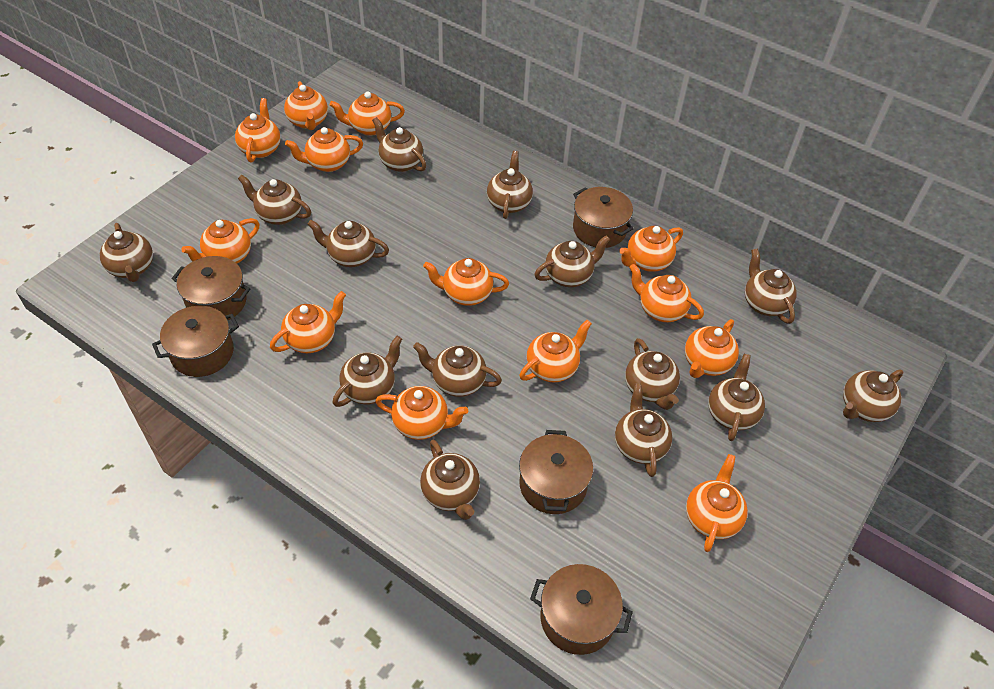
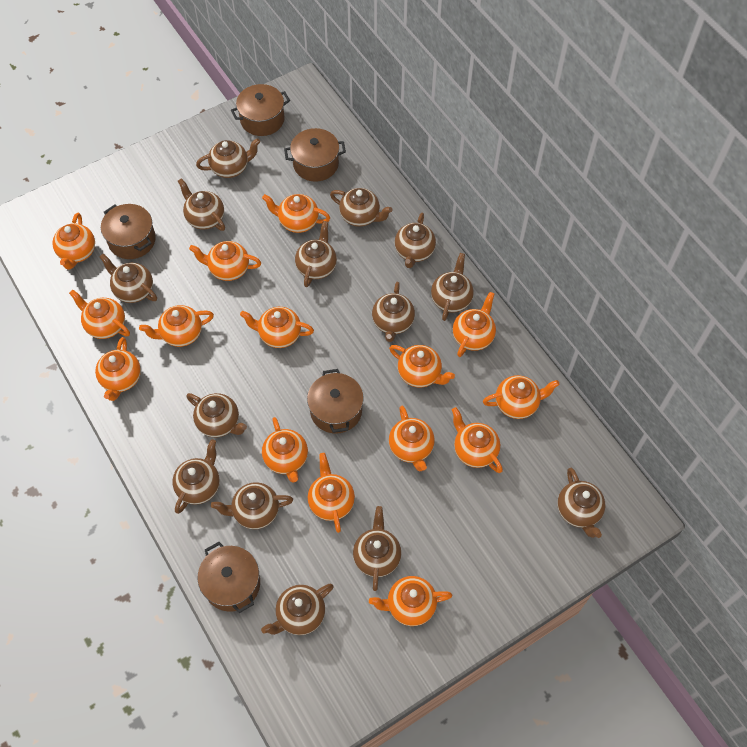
orange teapot: 13 -> 15

